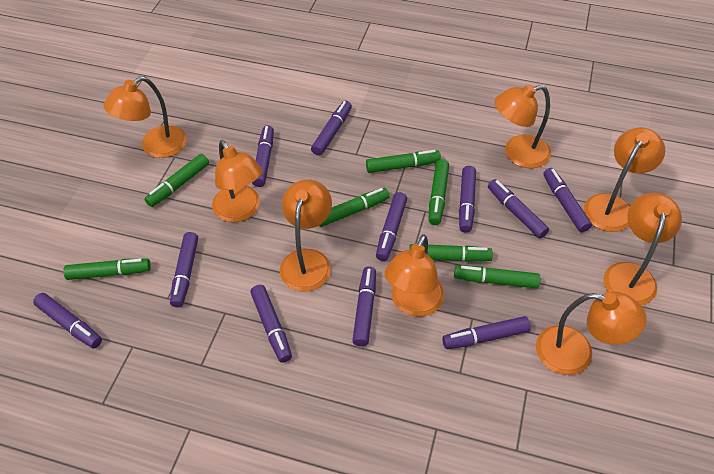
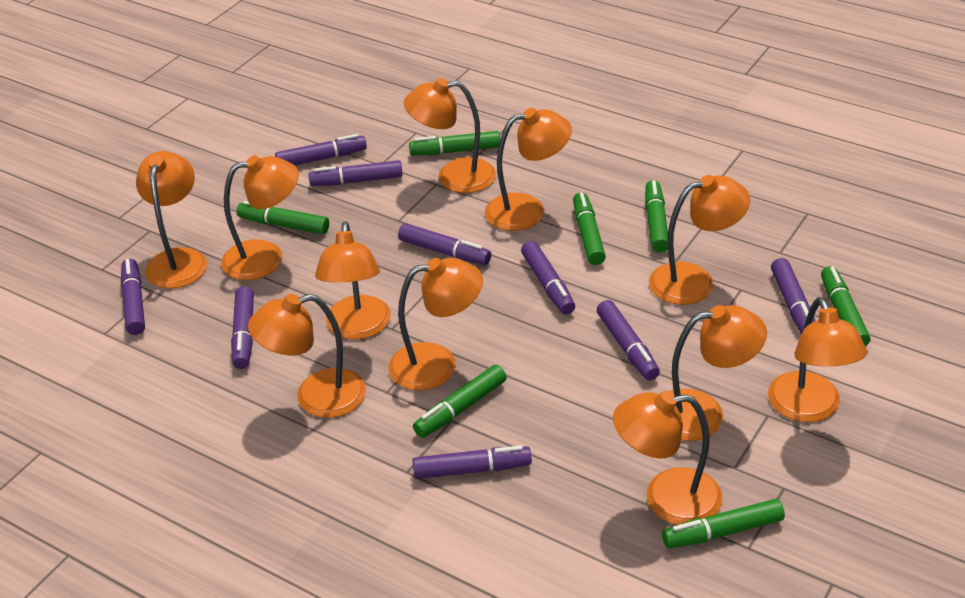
orange lamp: 8 -> 11
purple marker: 11 -> 9

